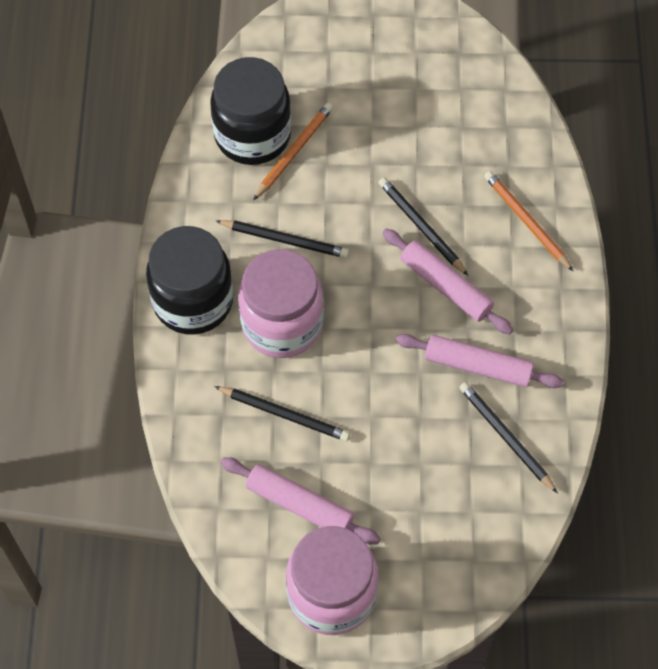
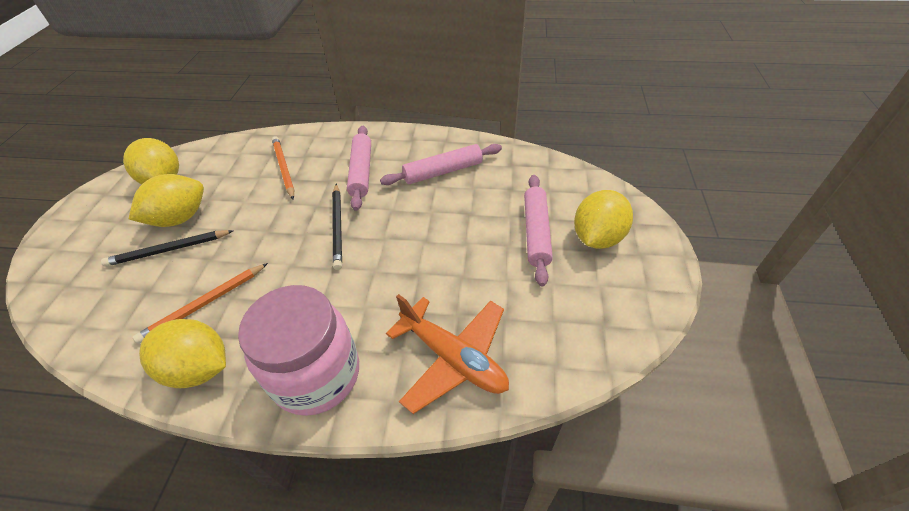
black jar: 2 -> 0
black pencil: 4 -> 2
orange plane: 0 -> 1
pink jar: 2 -> 1
yellow lemon: 0 -> 4

